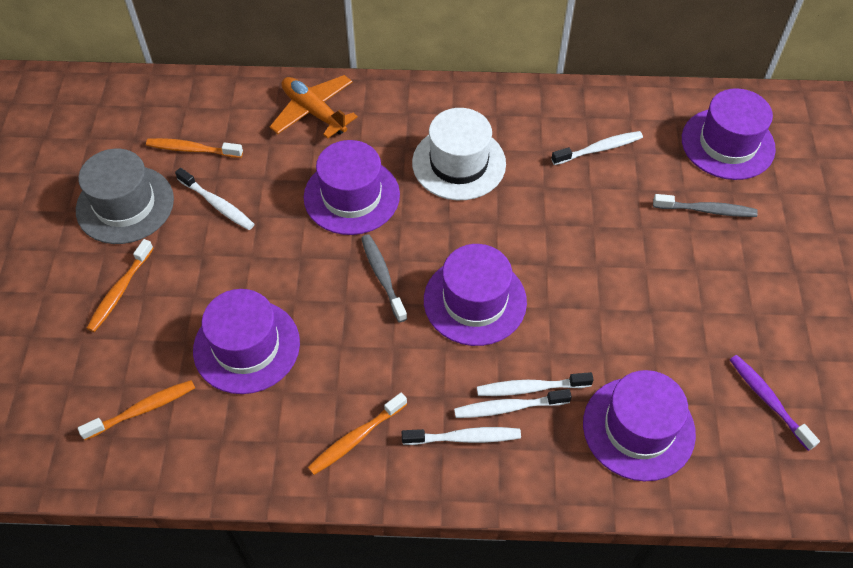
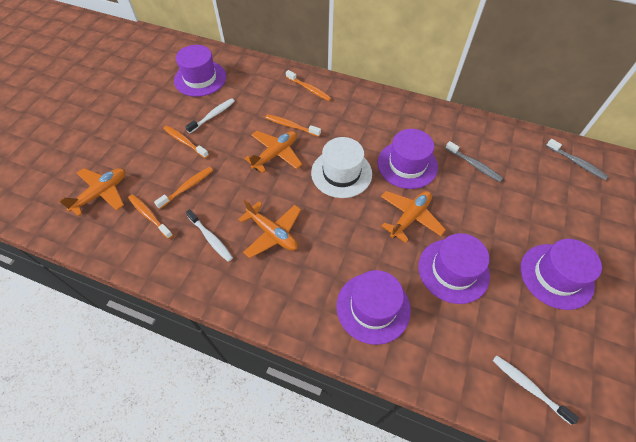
grey hat: 1 -> 0
orange plane: 1 -> 4
orange toothbrush: 4 -> 5
purple toothbrush: 1 -> 0
white toothbrush: 5 -> 3

